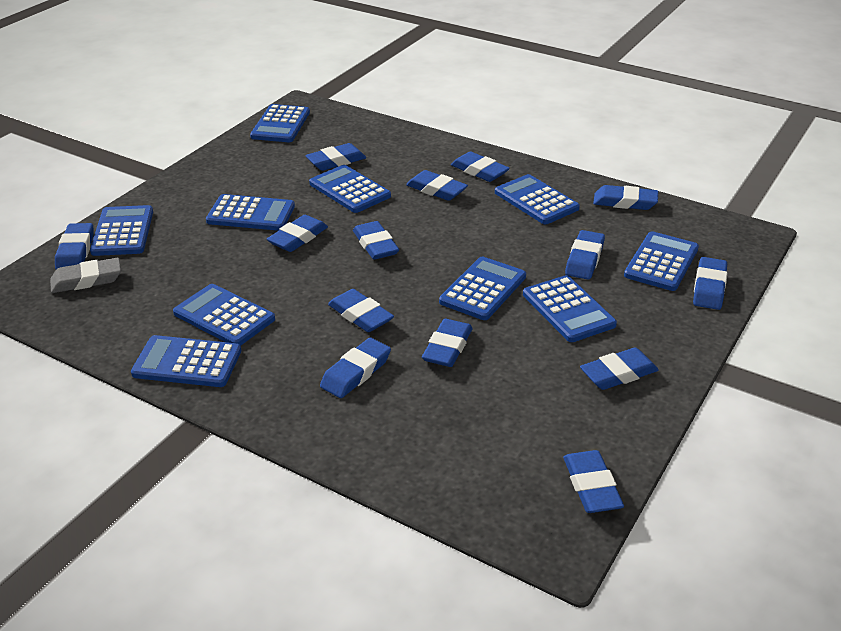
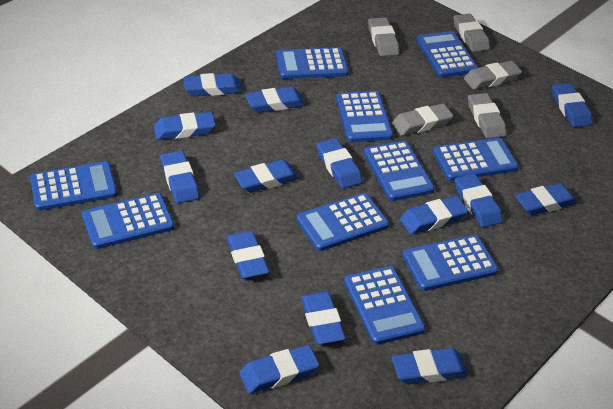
grey eraser: 1 -> 5

